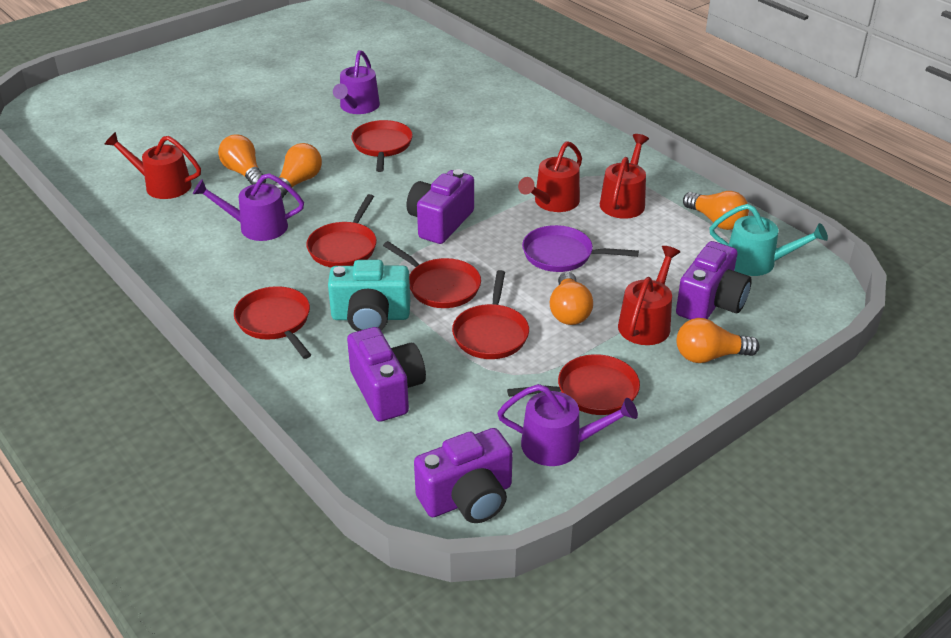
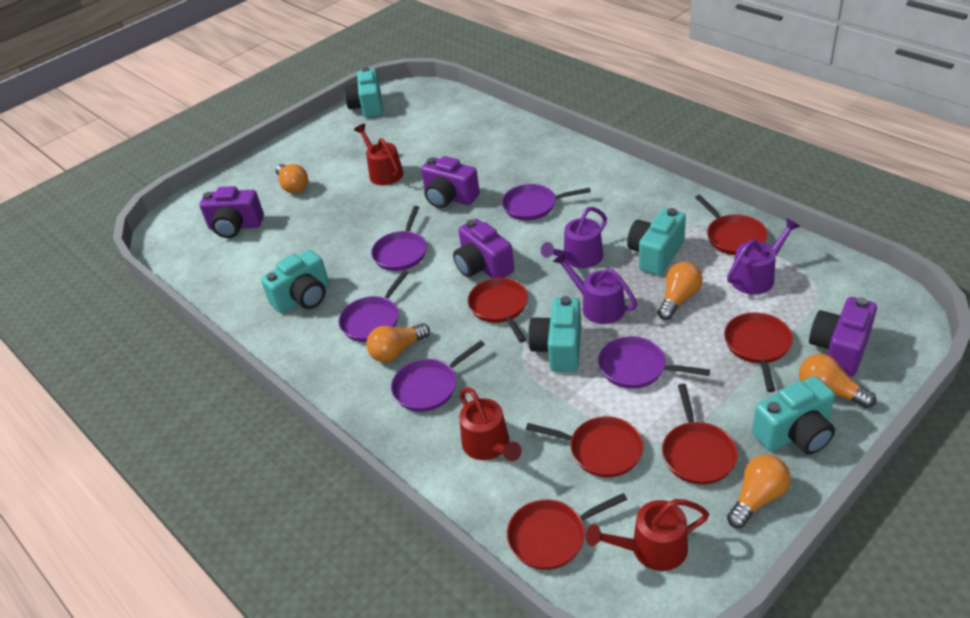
purple pan: 1 -> 5
red watering can: 4 -> 3
turquoise camera: 1 -> 5
turquoise watering can: 1 -> 0

